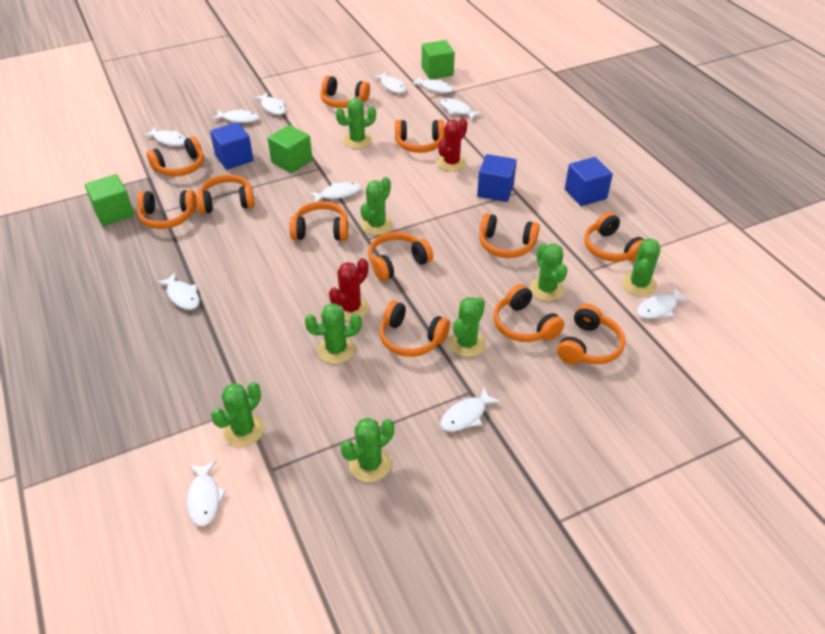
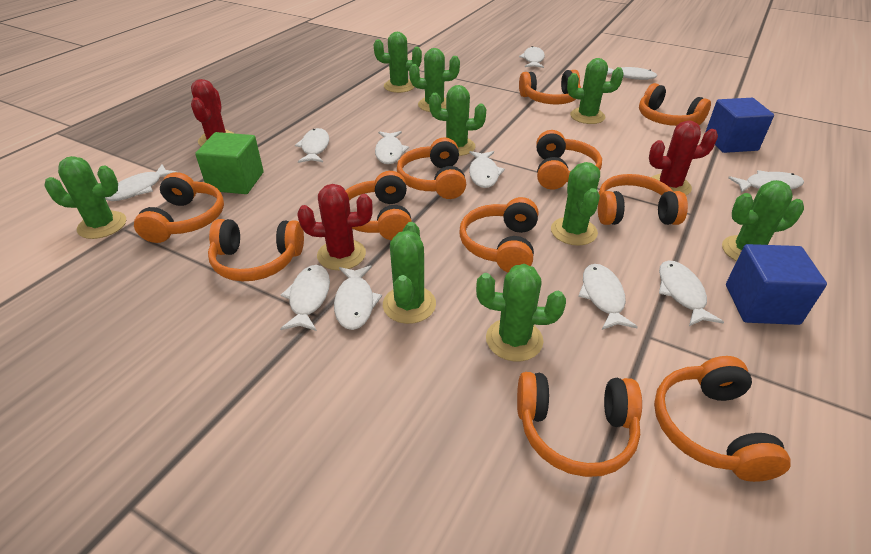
blue cube: 3 -> 2
green cactus: 8 -> 9
green cube: 3 -> 1
orange headphones: 12 -> 11
red cactus: 2 -> 3

